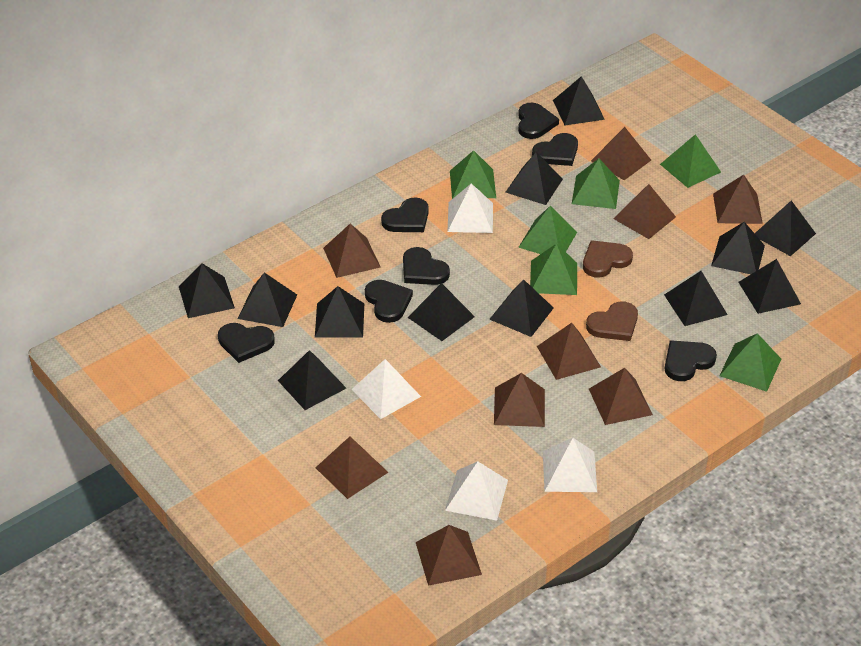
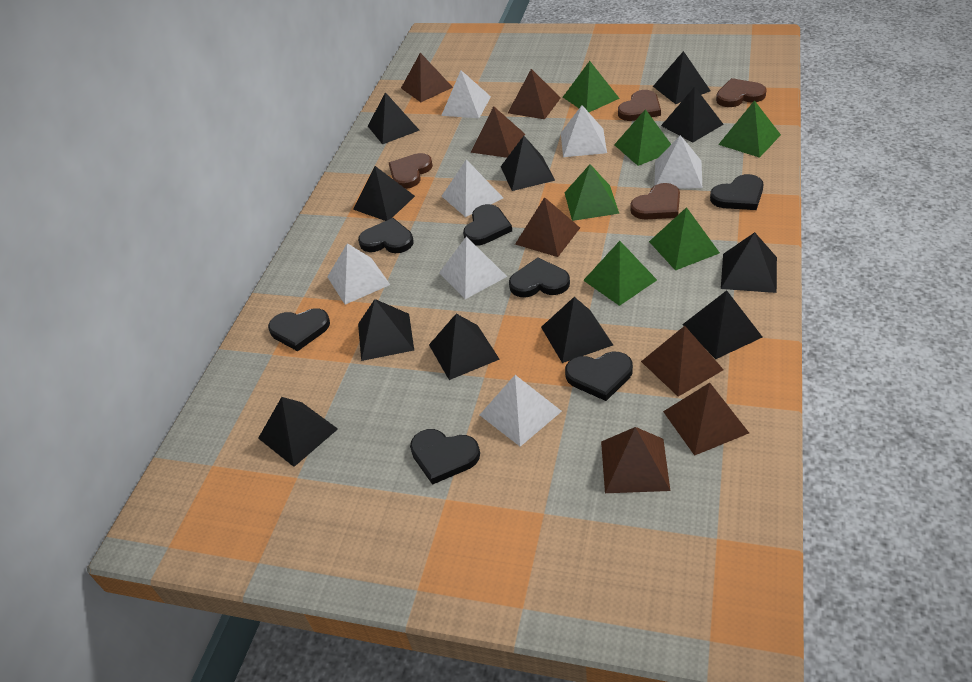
black pyramid: 12 -> 11
brown heart: 2 -> 4
brown pyramid: 9 -> 7
white pyramid: 4 -> 7

